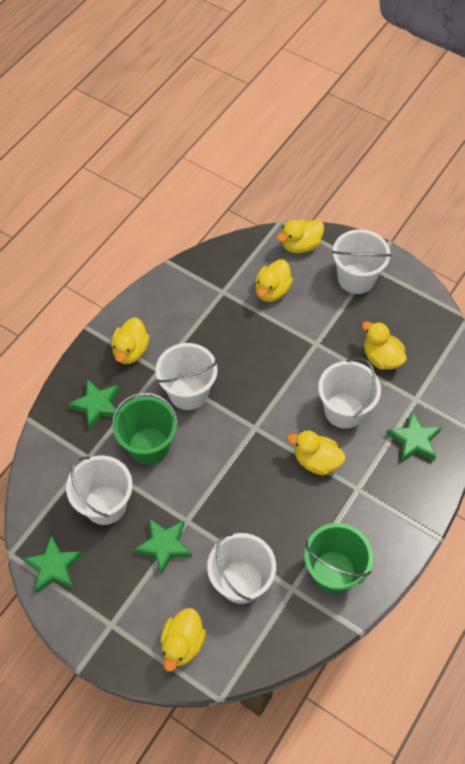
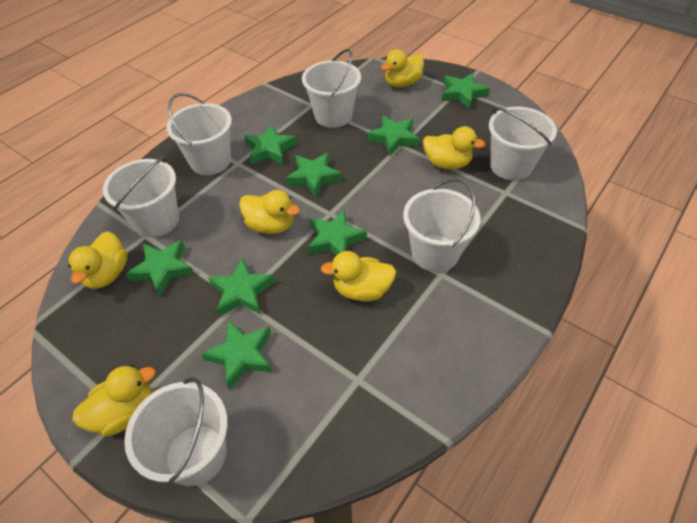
green bucket: 2 -> 0
green star: 4 -> 8
white bucket: 5 -> 6

